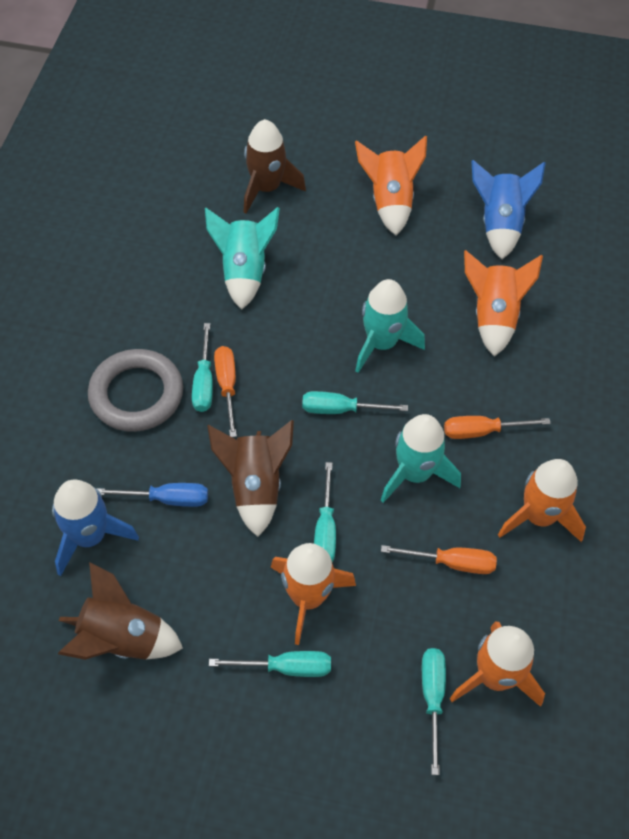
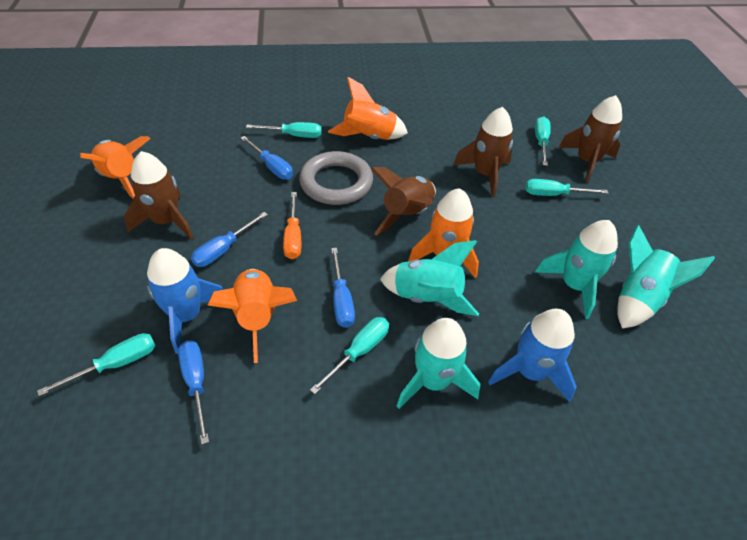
blue screwdriver: 1 -> 4
brown rocket: 3 -> 4
orange rocket: 5 -> 4
orange screwdriver: 3 -> 1
turquoise rocket: 3 -> 4

